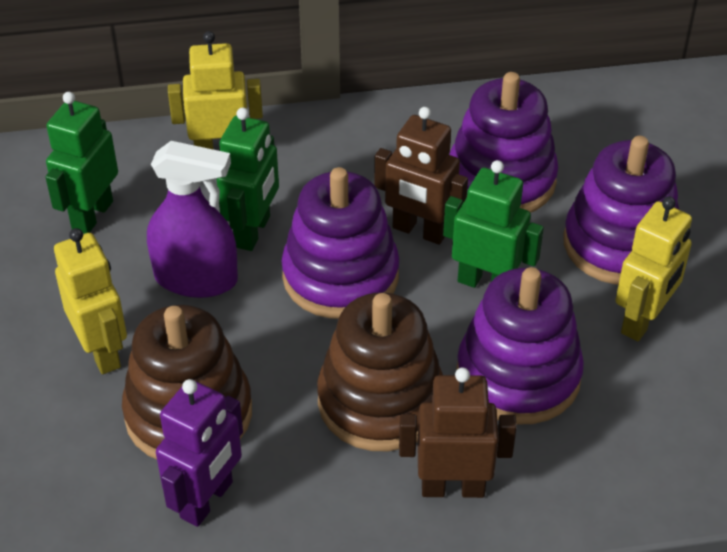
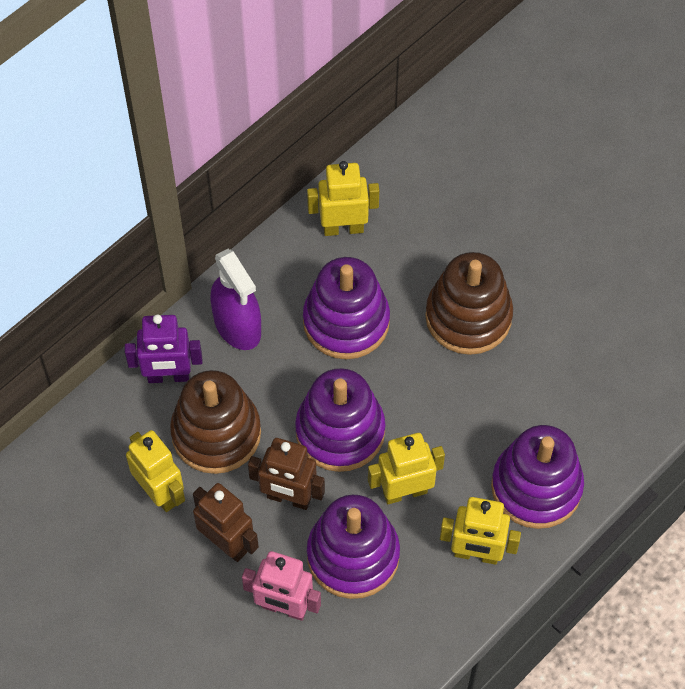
green robot: 3 -> 0
pink robot: 0 -> 1
yellow robot: 3 -> 4

